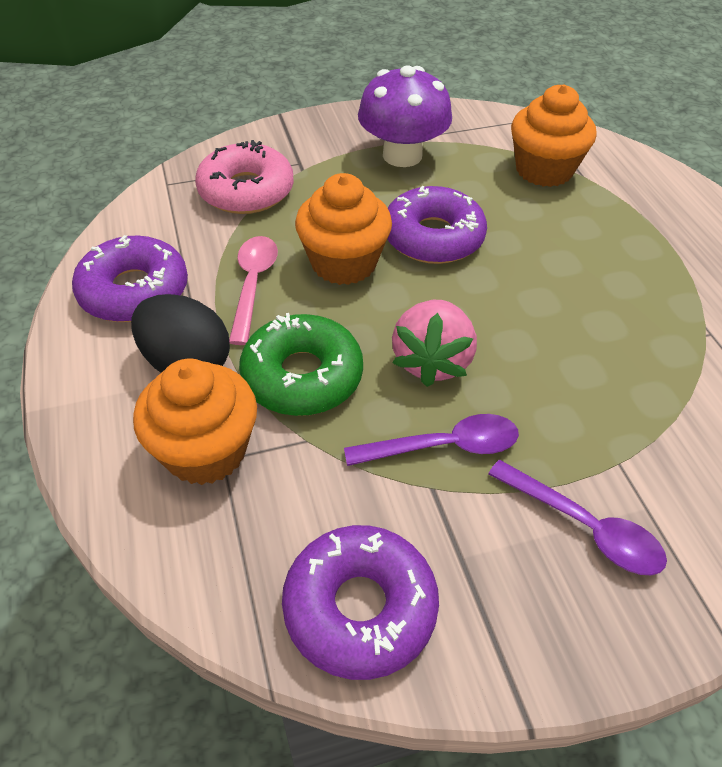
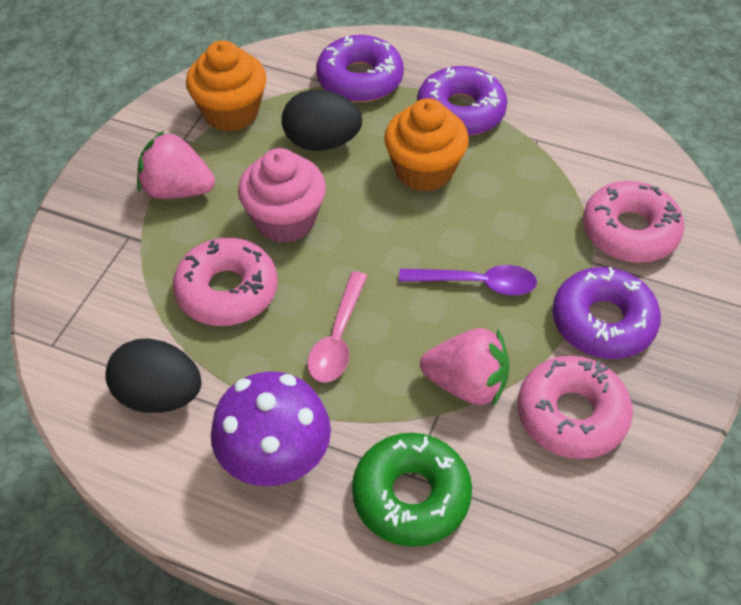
black egg: 1 -> 2
orange cupcake: 3 -> 2
pink cupcake: 0 -> 1
pink donut: 1 -> 3
pink strawberry: 1 -> 2
purple spoon: 2 -> 1

